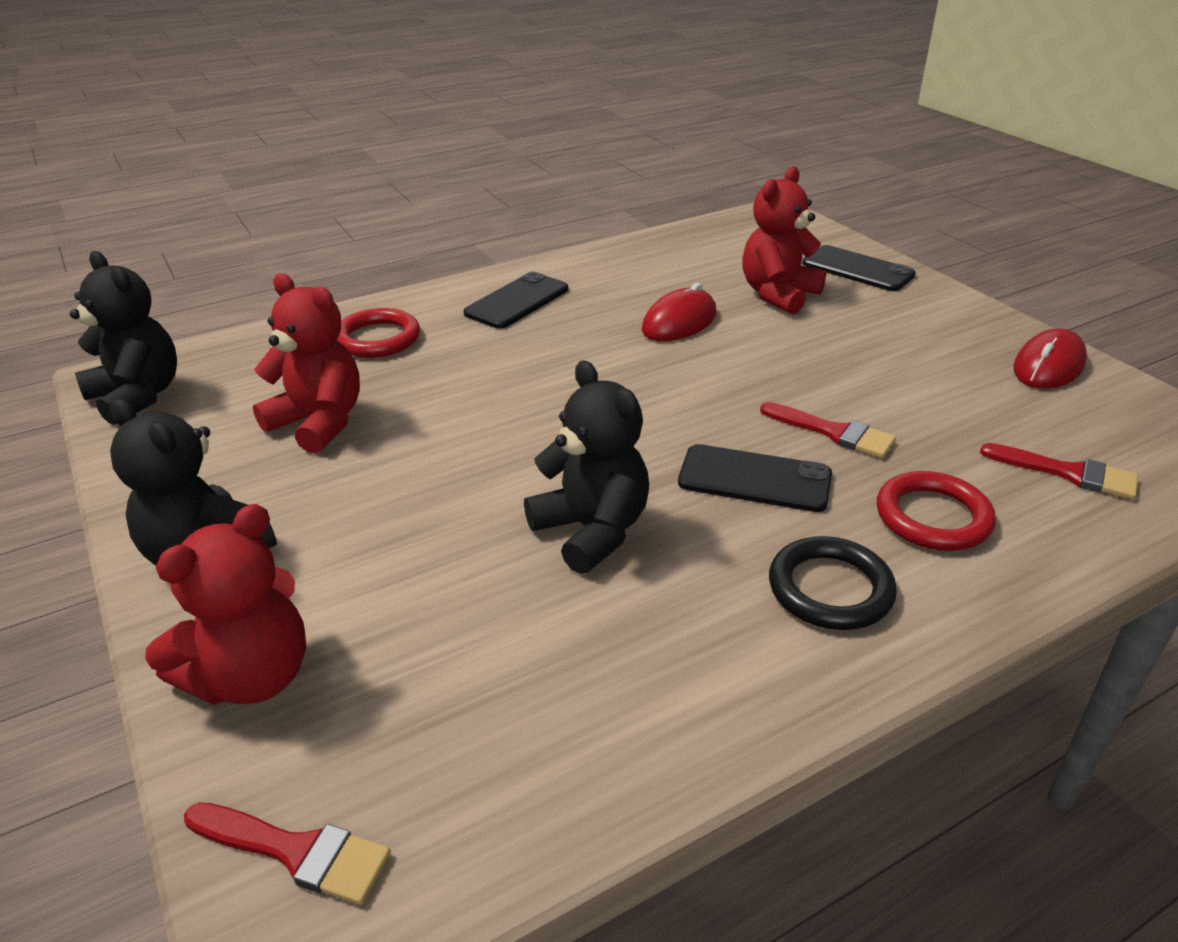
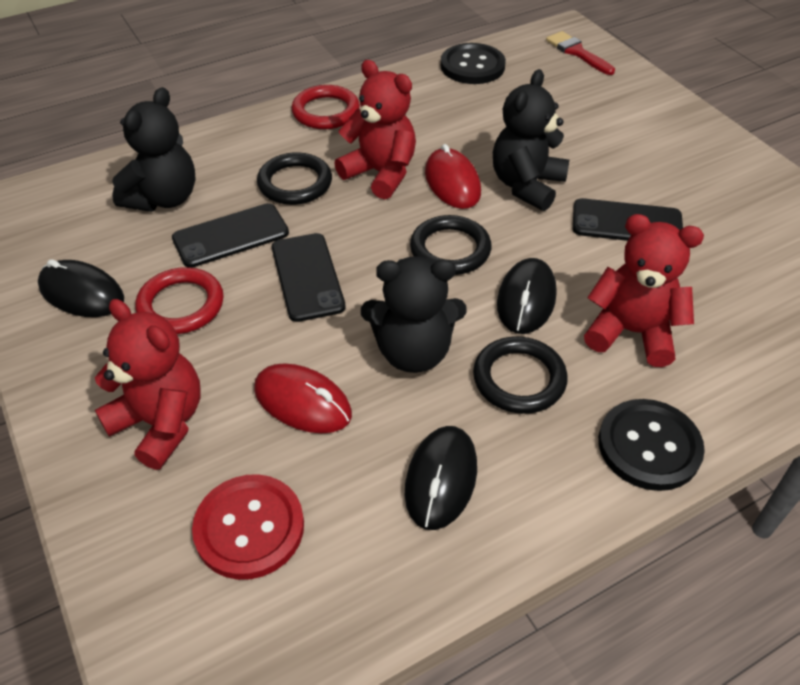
black button: 0 -> 2
black mouse: 0 -> 3
black ring: 1 -> 3
red brush: 3 -> 1
red button: 0 -> 1

